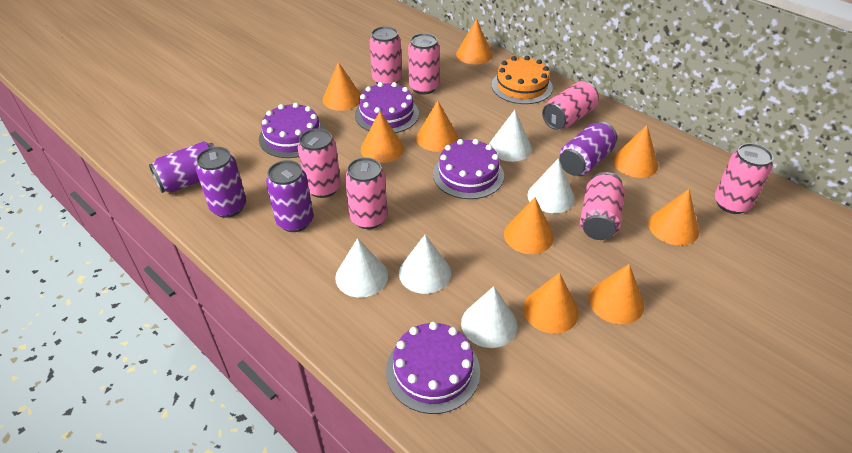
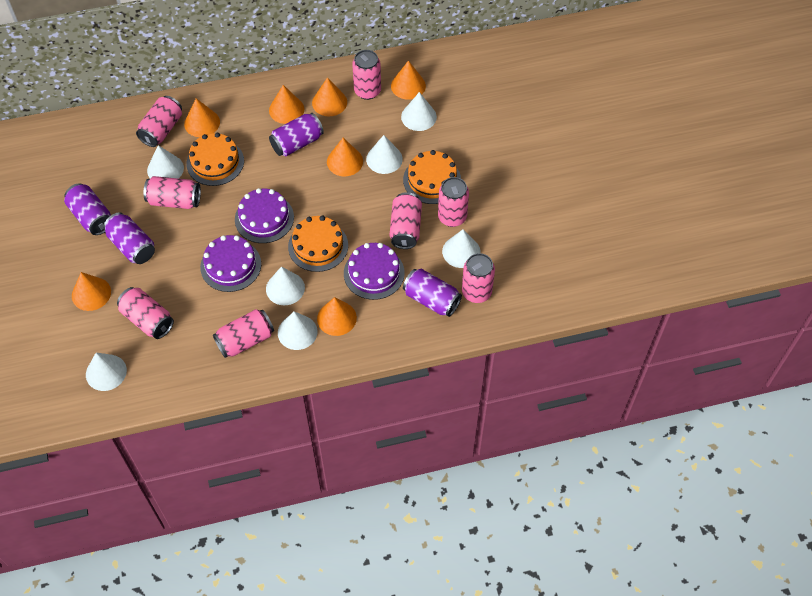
orange cake: 1 -> 3
orange cone: 9 -> 7
pink can: 7 -> 8
purple cake: 4 -> 3
white cone: 5 -> 7

